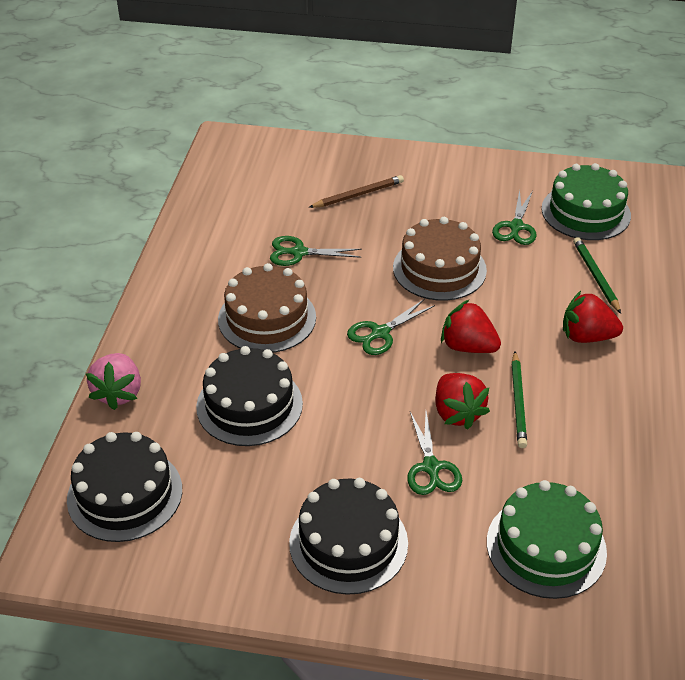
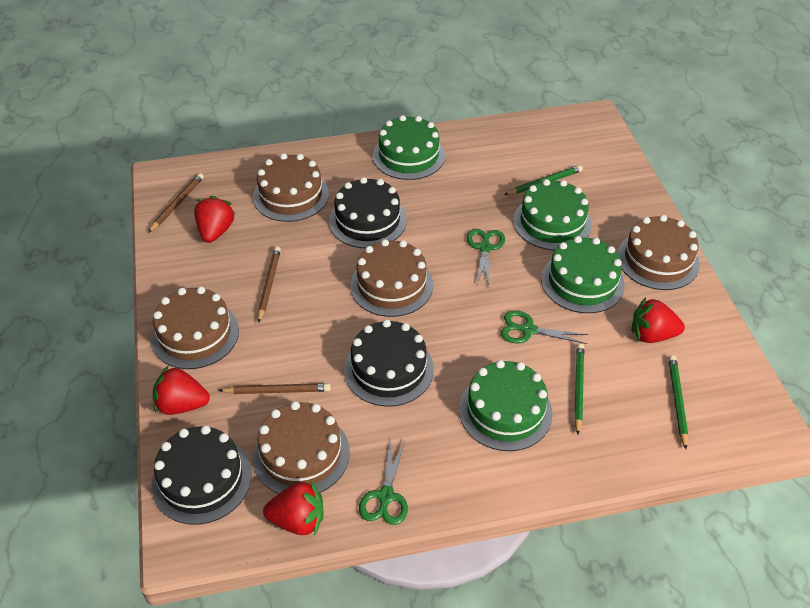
brown cake: 2 -> 5
brown pencil: 1 -> 3
green cake: 2 -> 4
green pencil: 2 -> 3
green scissors: 4 -> 3
pink strawberry: 1 -> 0
red strawberry: 3 -> 4

